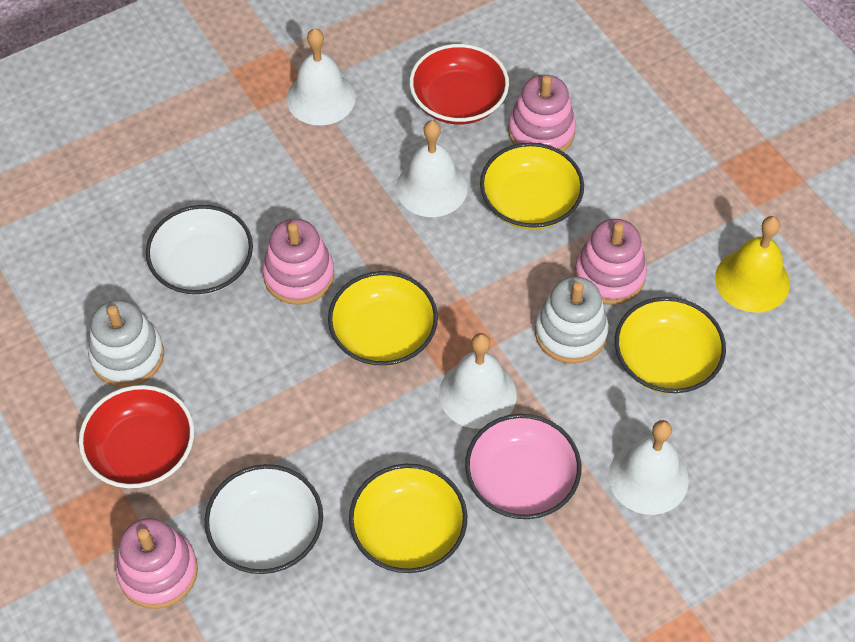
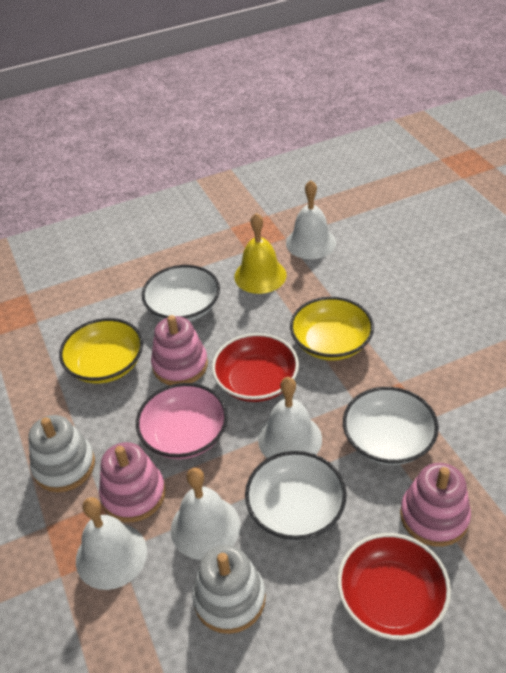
pink stacking toy: 4 -> 3
white bowl: 2 -> 3
yellow bowl: 4 -> 2

